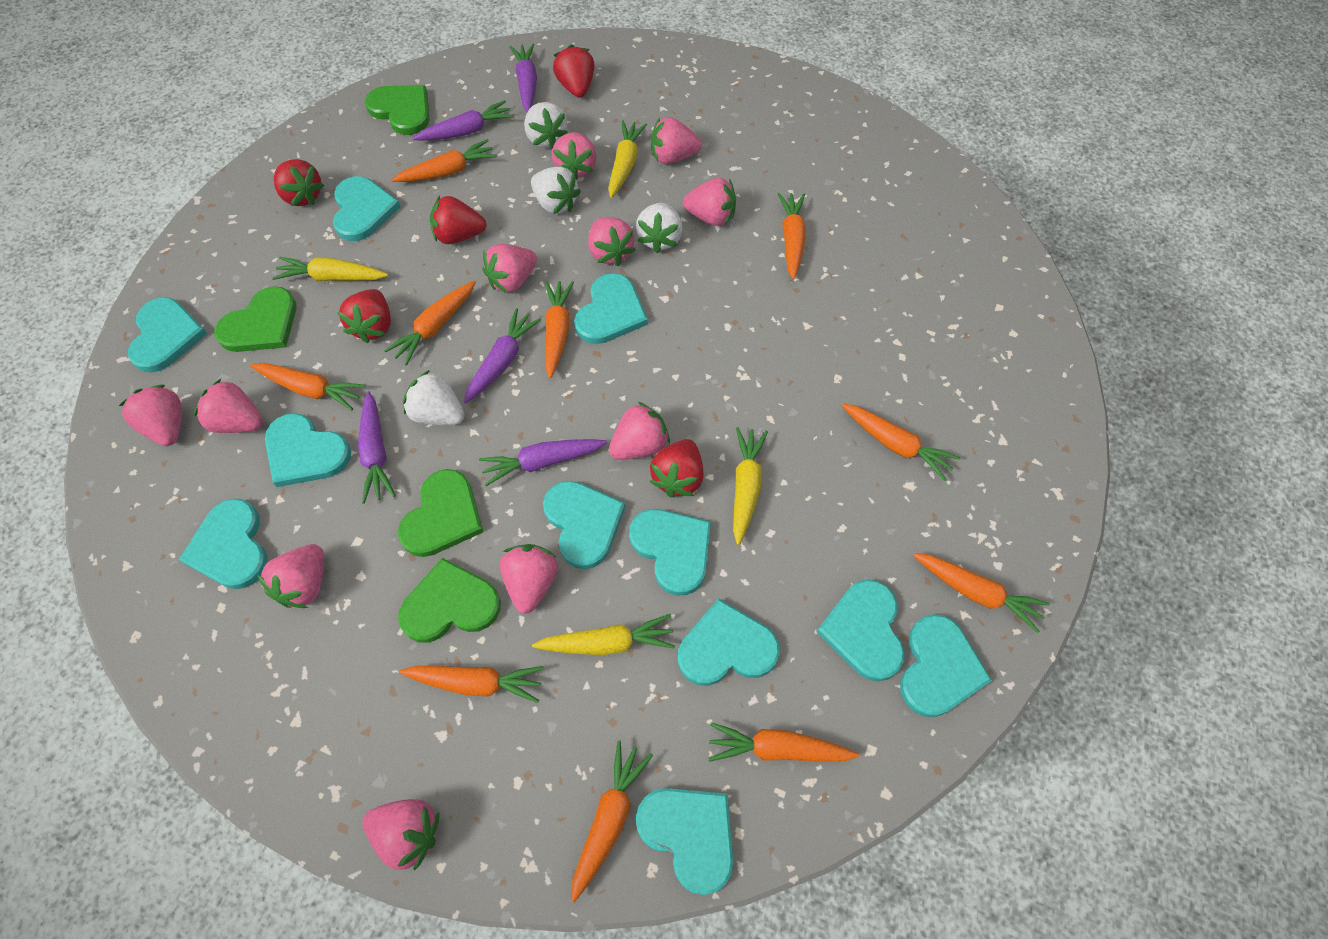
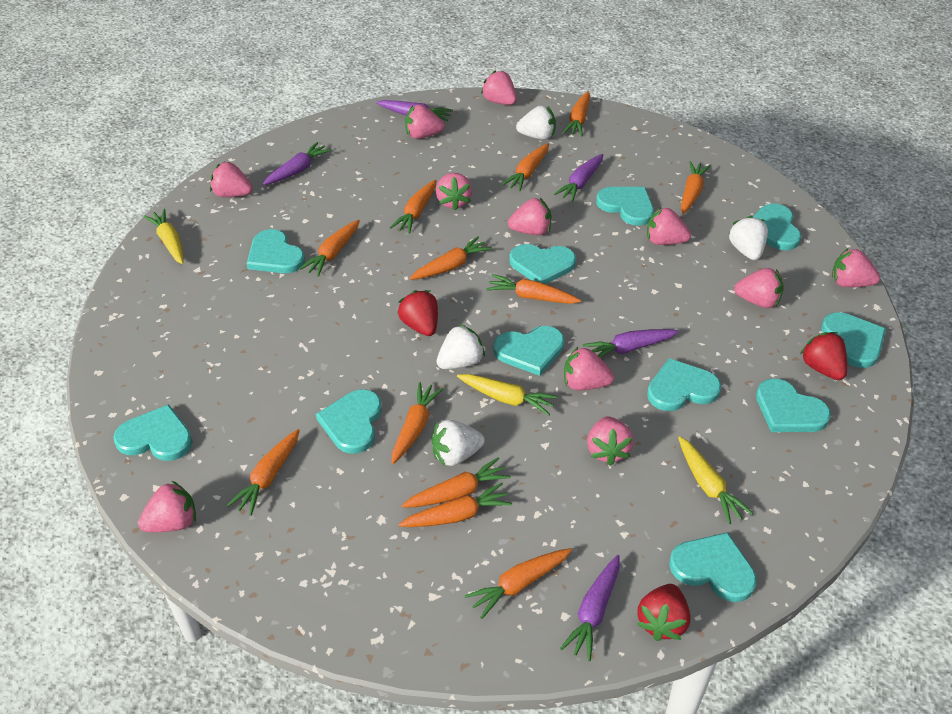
green heart: 4 -> 0
orange carrot: 10 -> 12
red strawberry: 5 -> 3
yellow carrot: 4 -> 3

